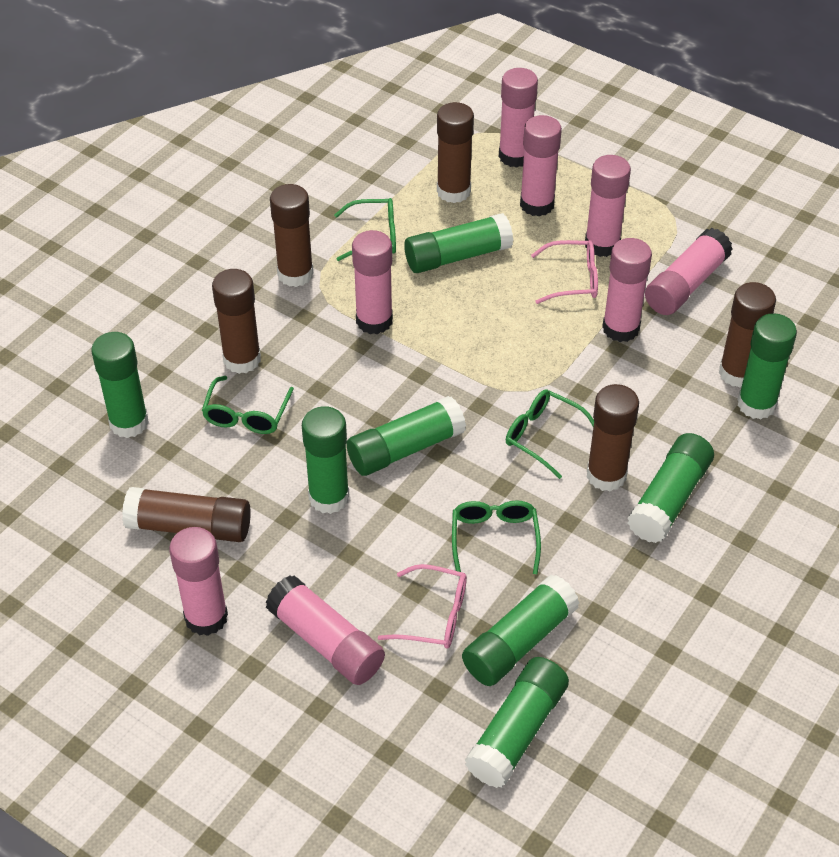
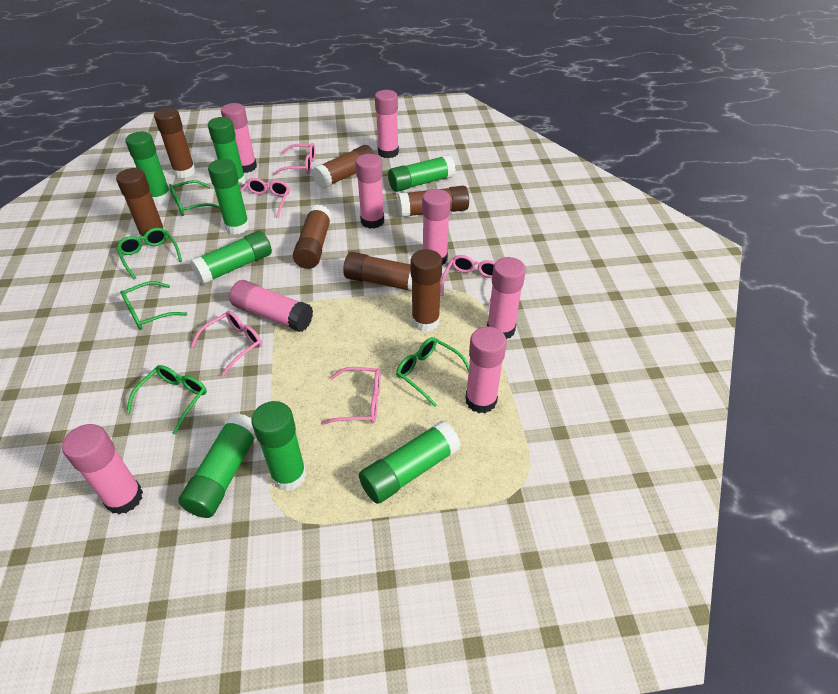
brown glue stick: 6 -> 7
green glasses: 4 -> 5
pink glasses: 2 -> 5

